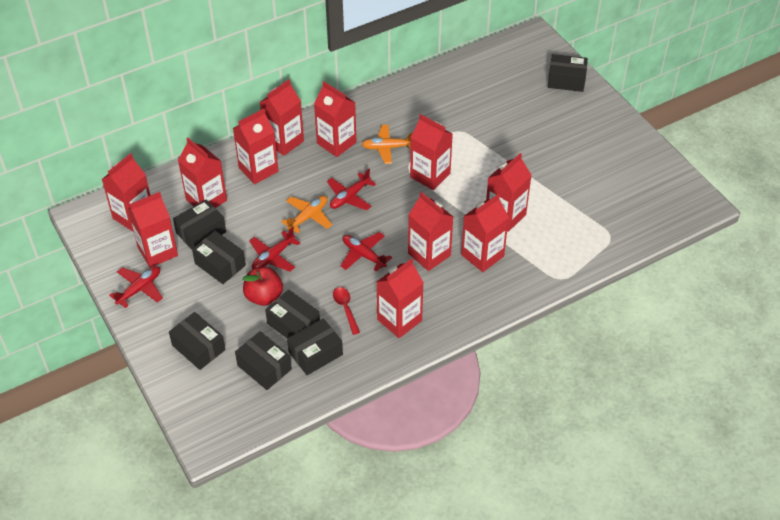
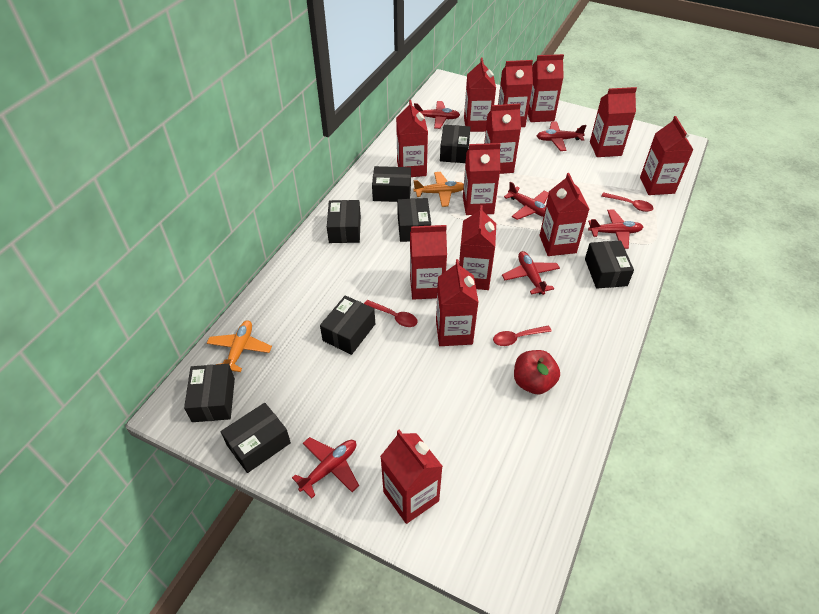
black box: 7 -> 8
red carton: 11 -> 13
red plane: 4 -> 6
red spoon: 1 -> 3

